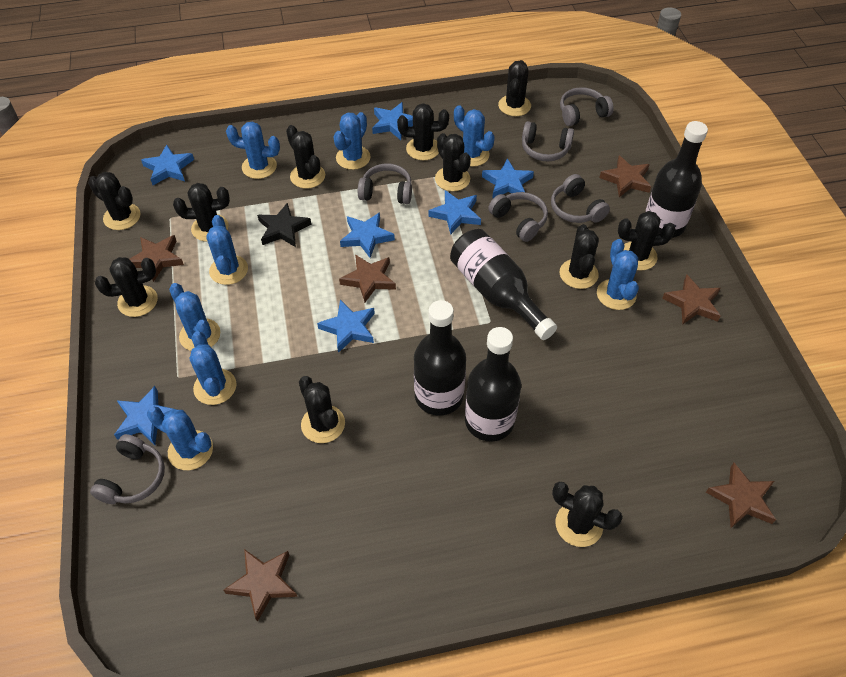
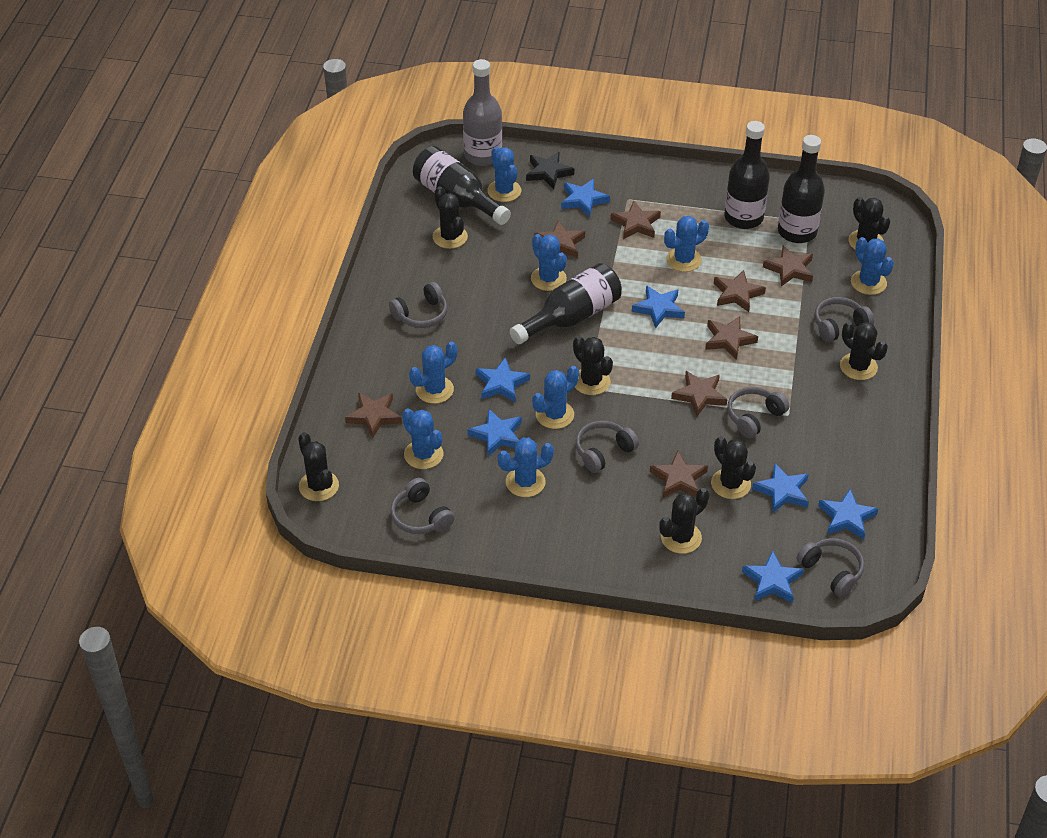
black cactus: 11 -> 7
brown star: 6 -> 8
grey bottle: 0 -> 1

